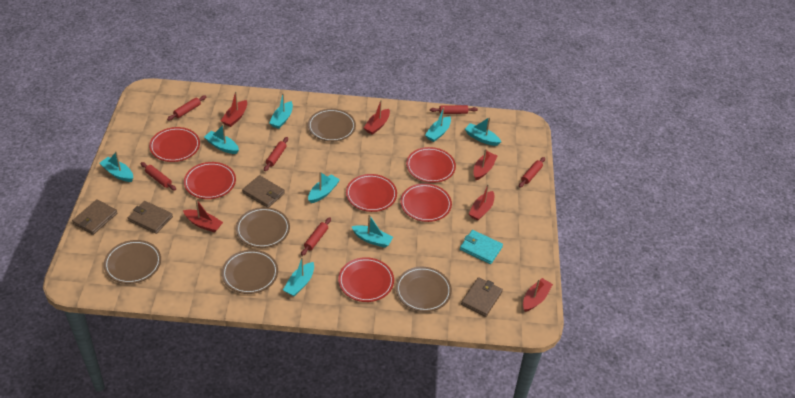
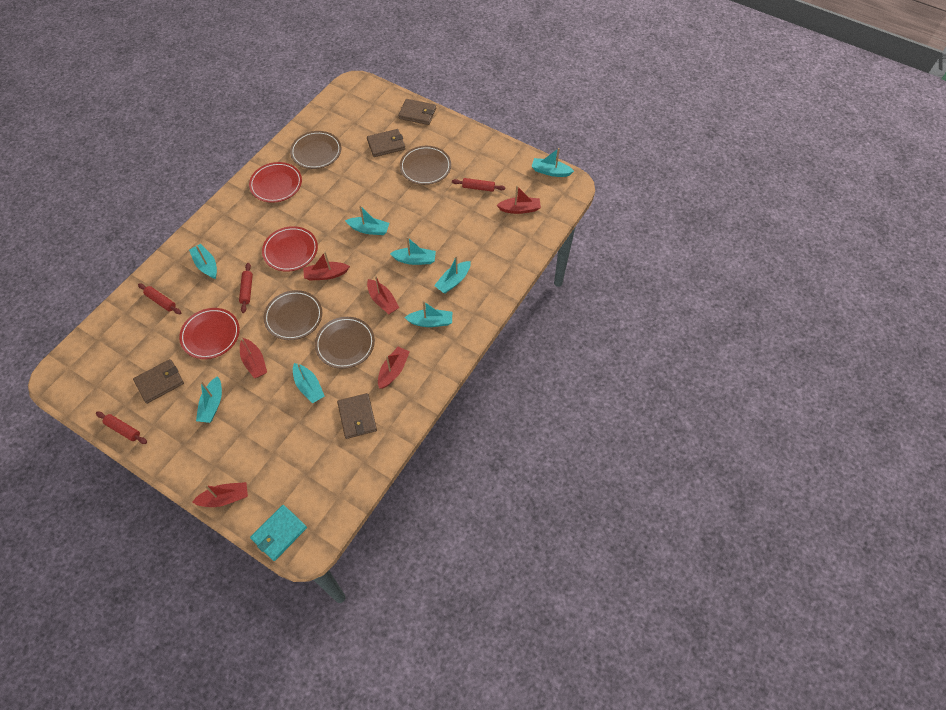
brown plate: 5 -> 4
red plate: 6 -> 3
red rolling pin: 6 -> 4

